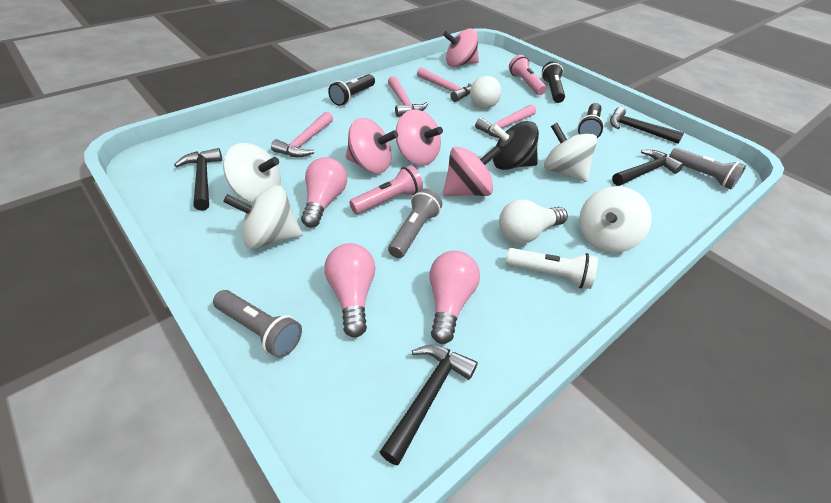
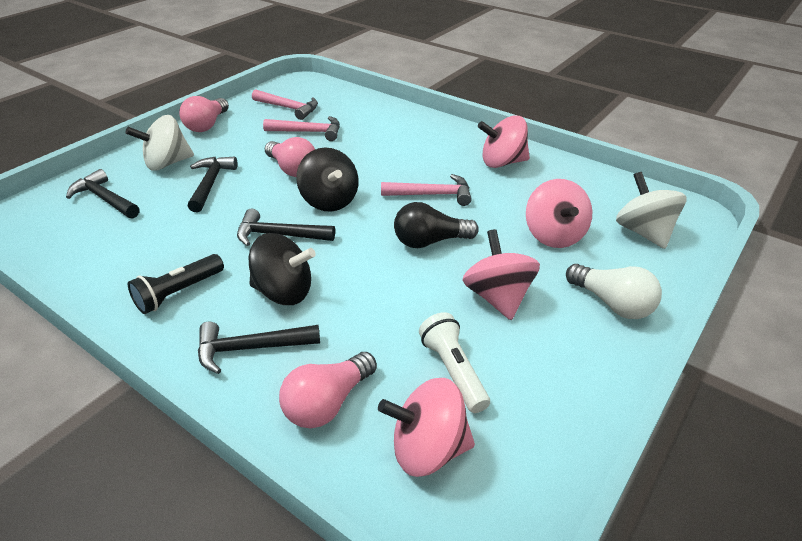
black flashlight: 3 -> 1
black light bulb: 0 -> 1
black spinning top: 1 -> 2
grey flashlight: 3 -> 0
pink flashlight: 2 -> 0
pink hammer: 4 -> 3
white light bulb: 2 -> 1
white spinning top: 4 -> 2

